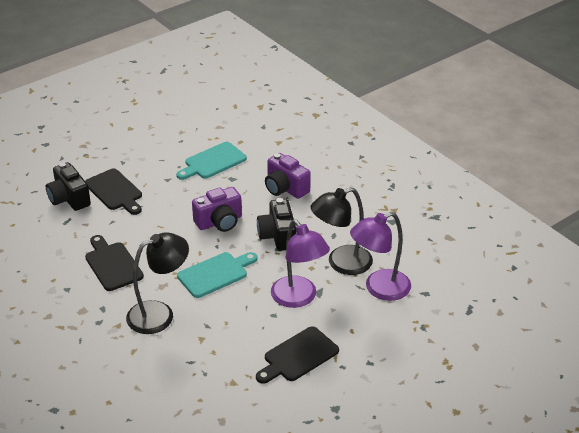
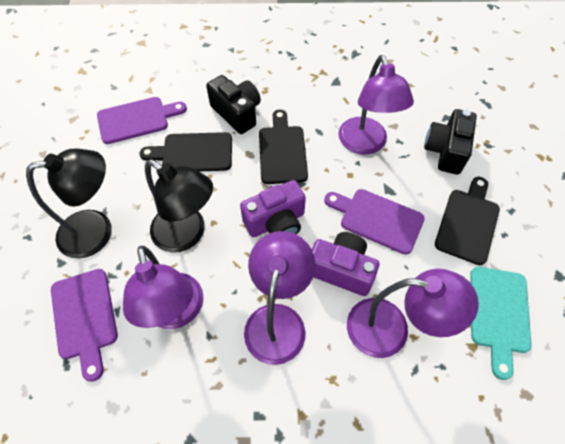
purple cutting board: 0 -> 3
purple lamp: 2 -> 4
turquoise cutting board: 2 -> 1

